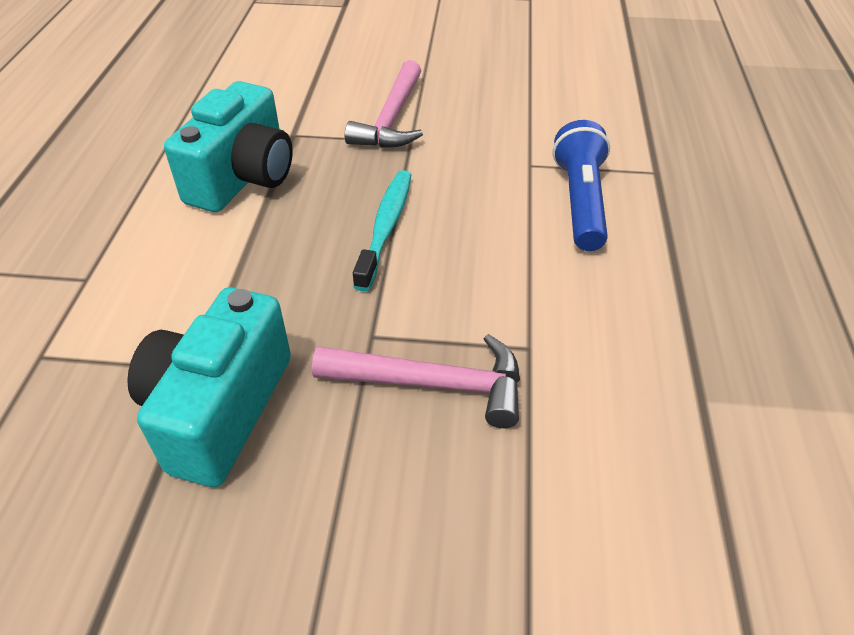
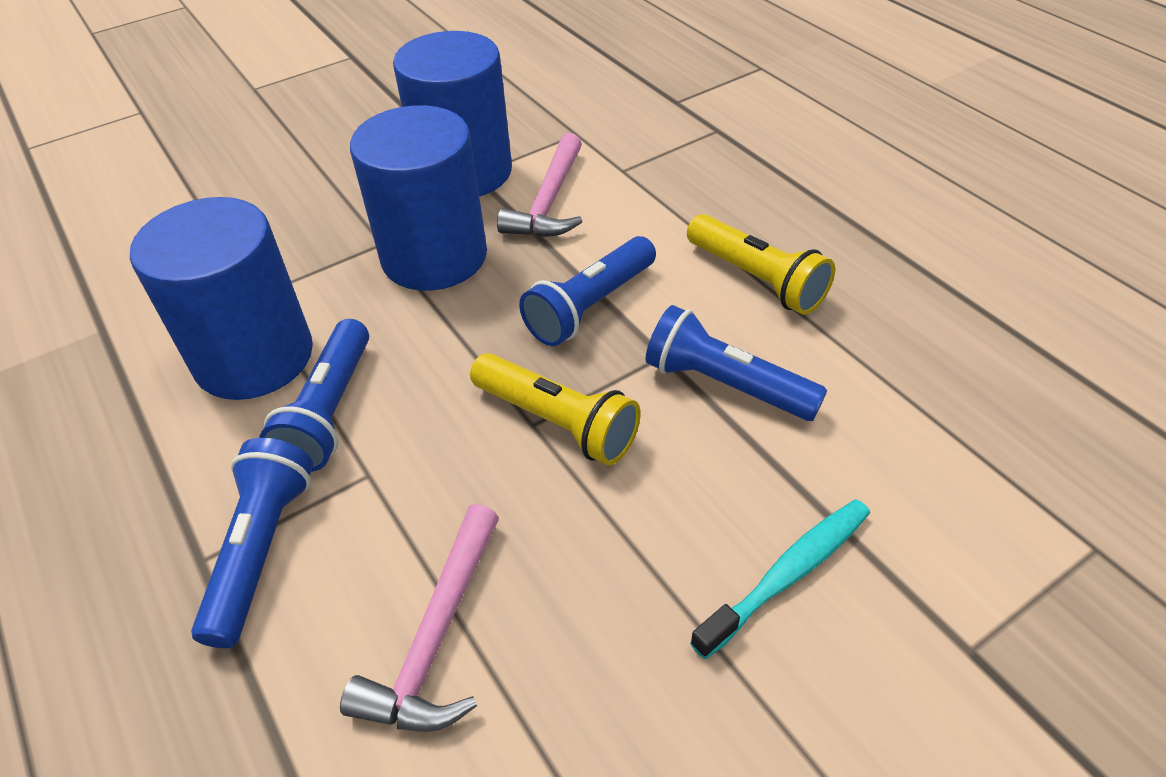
blue cylinder: 0 -> 3
blue flashlight: 1 -> 4
turquoise camera: 2 -> 0
yellow flashlight: 0 -> 2

